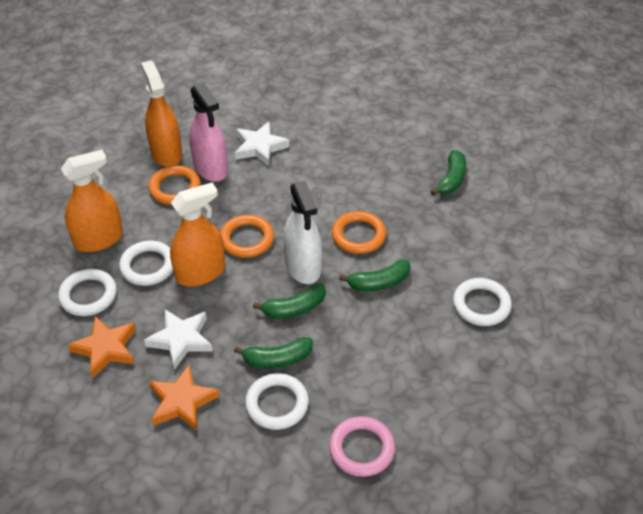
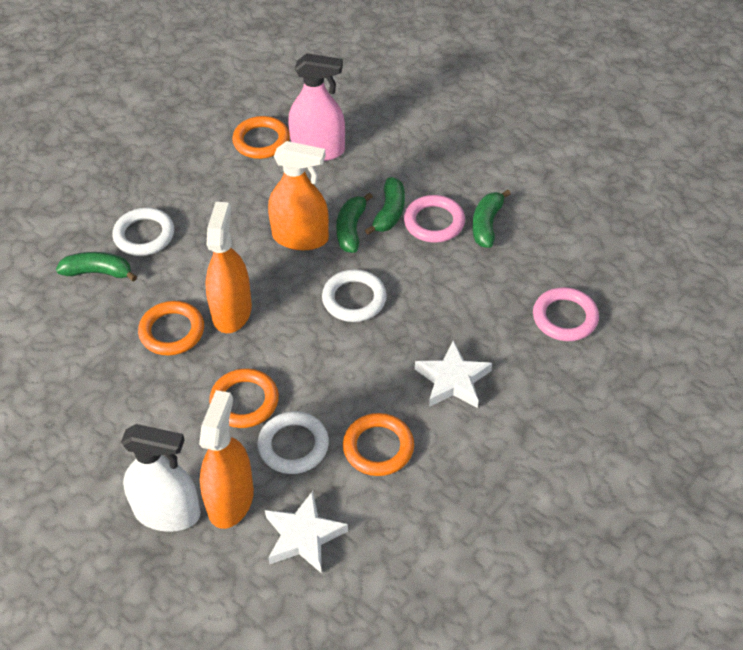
orange ring: 3 -> 4
orange star: 2 -> 0
pink ring: 1 -> 2
white ring: 4 -> 3

